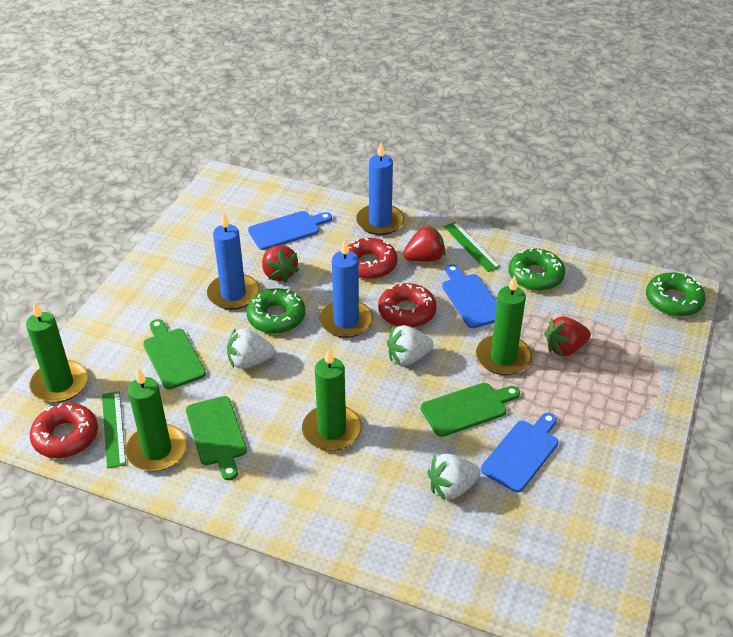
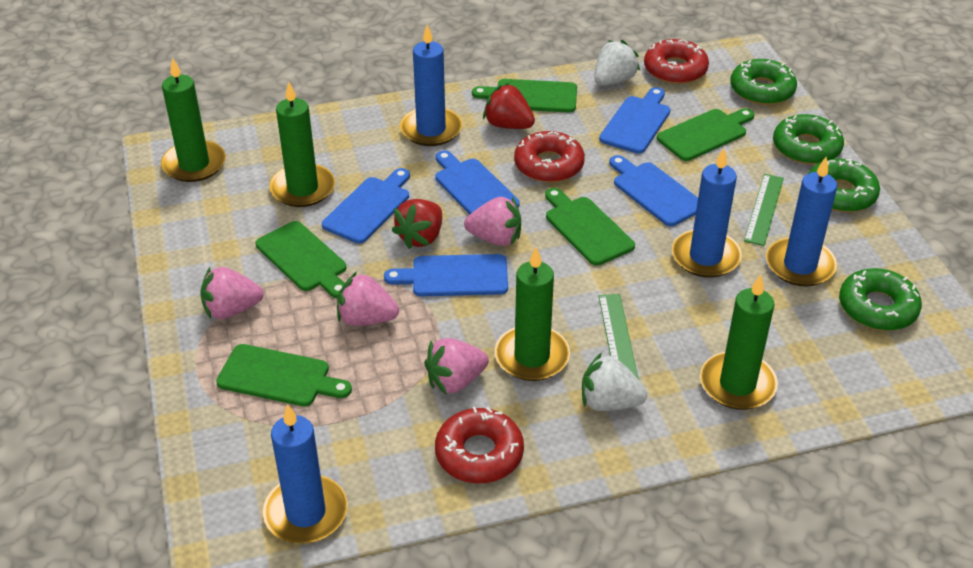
blue candle: 3 -> 4
blue cutting board: 3 -> 5
green cutting board: 3 -> 5
green donut: 3 -> 4
pink strawberry: 0 -> 4
red strawberry: 3 -> 2
white strawberry: 3 -> 2

